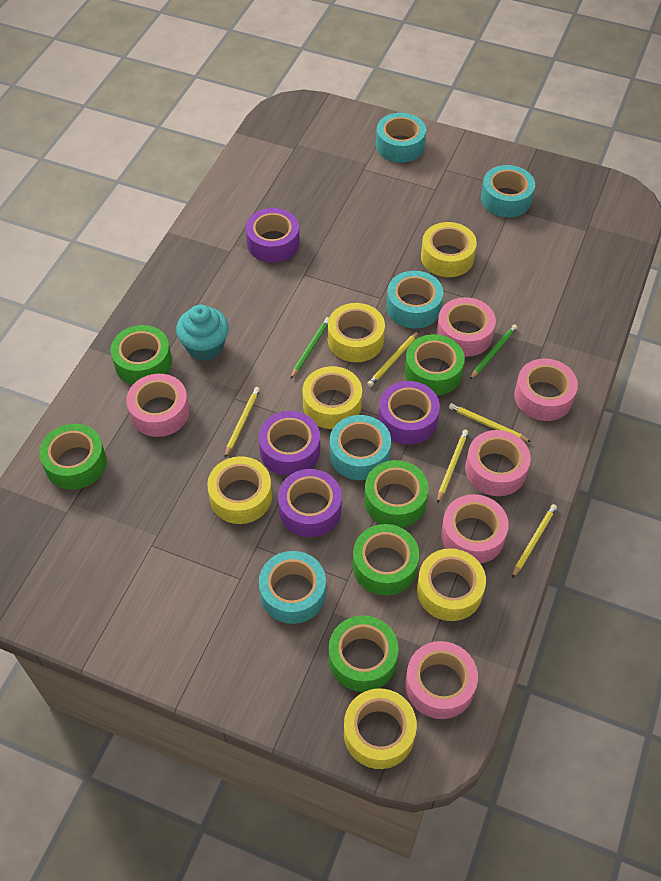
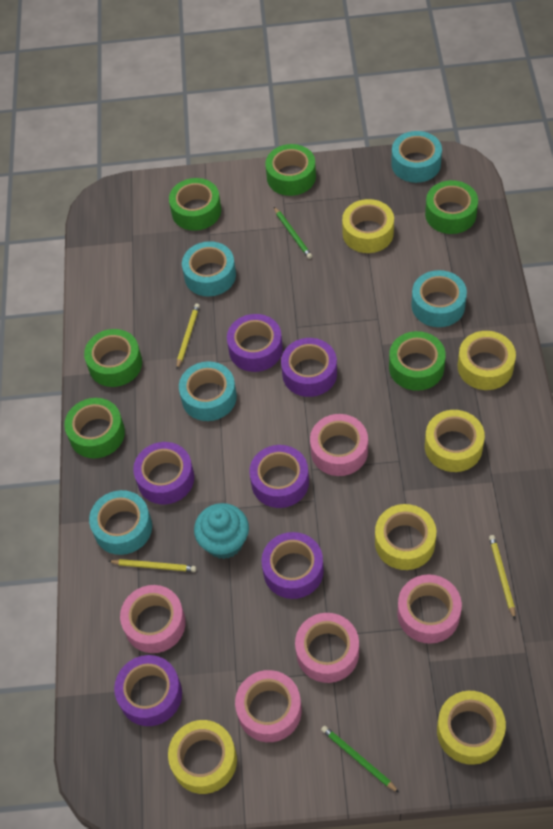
pink tape: 6 -> 5
purple tape: 4 -> 6
yellow pencil: 5 -> 3

